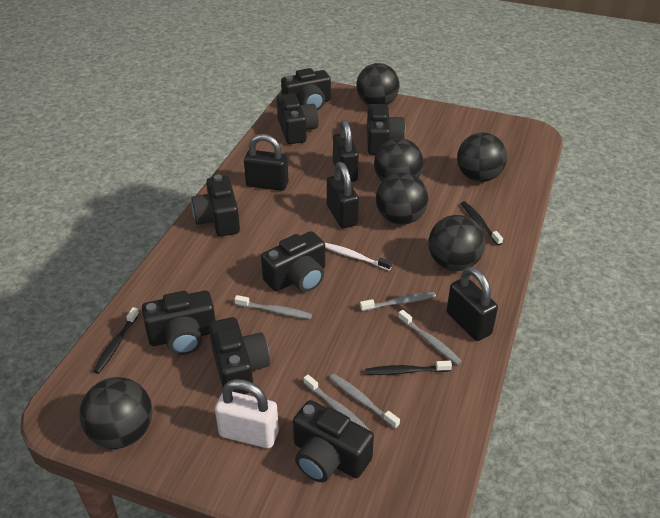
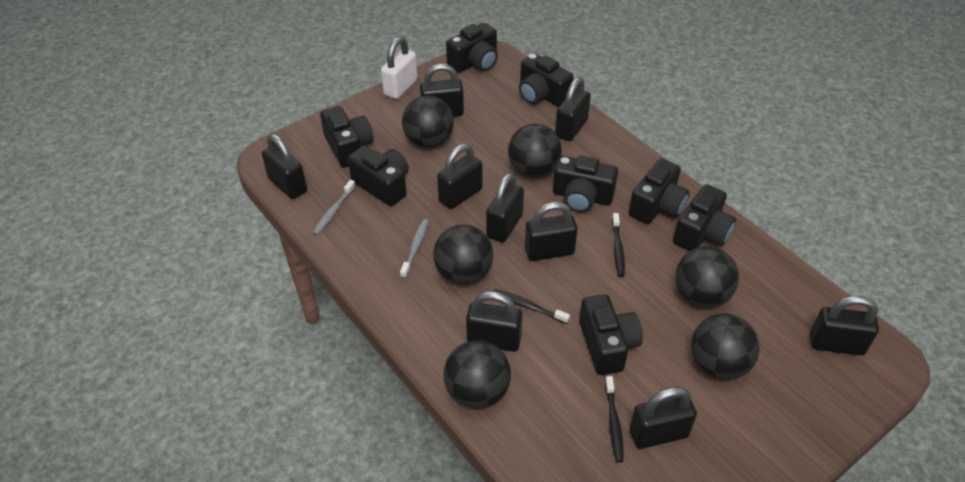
black padlock: 4 -> 9
grey toothbrush: 5 -> 2
white toothbrush: 1 -> 0

